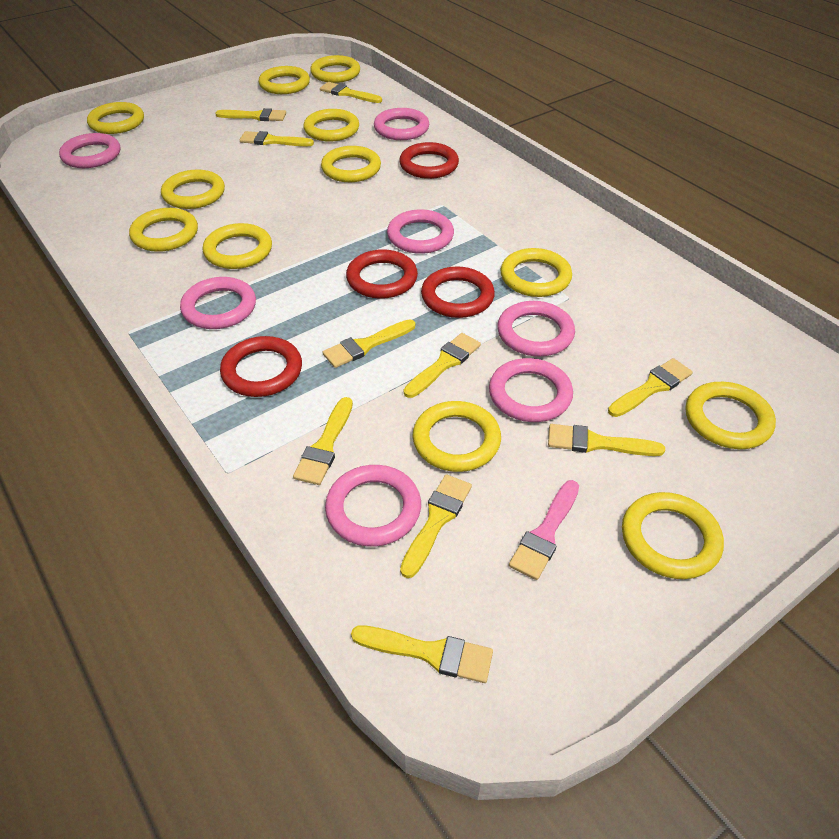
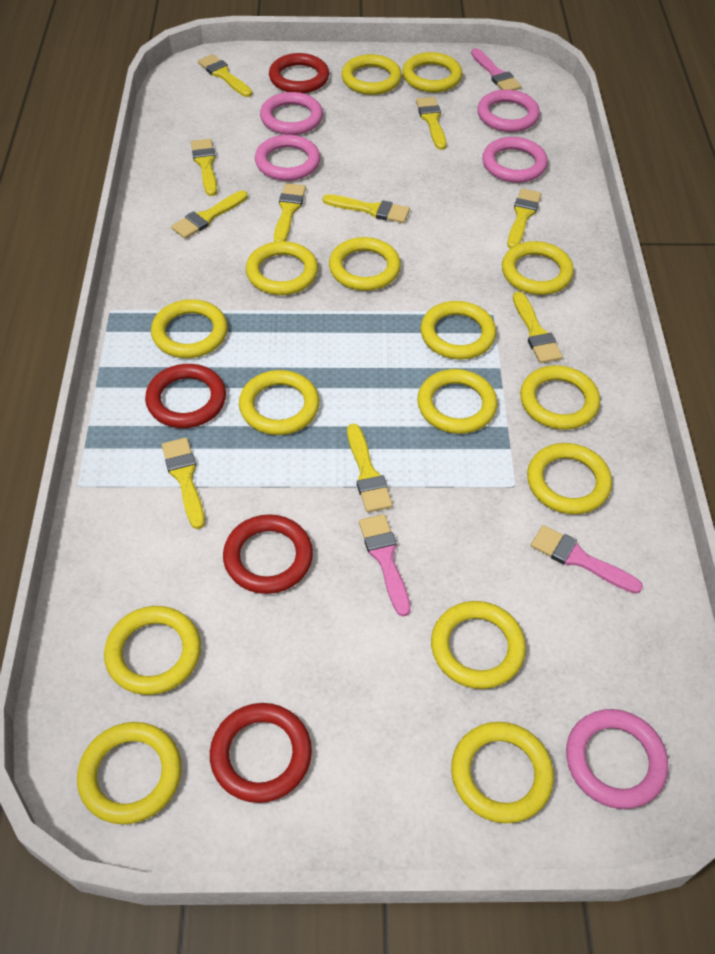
pink brush: 1 -> 3
pink ring: 7 -> 5
yellow ring: 12 -> 15

